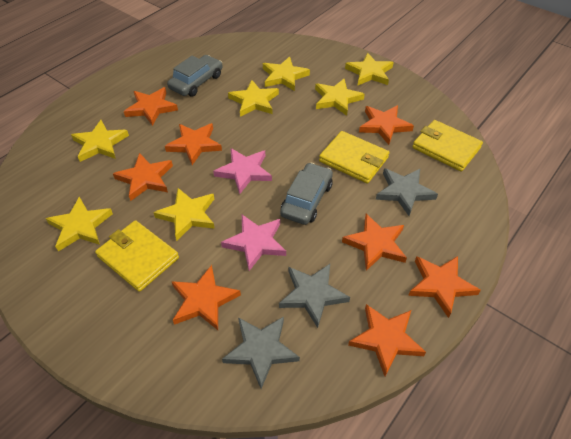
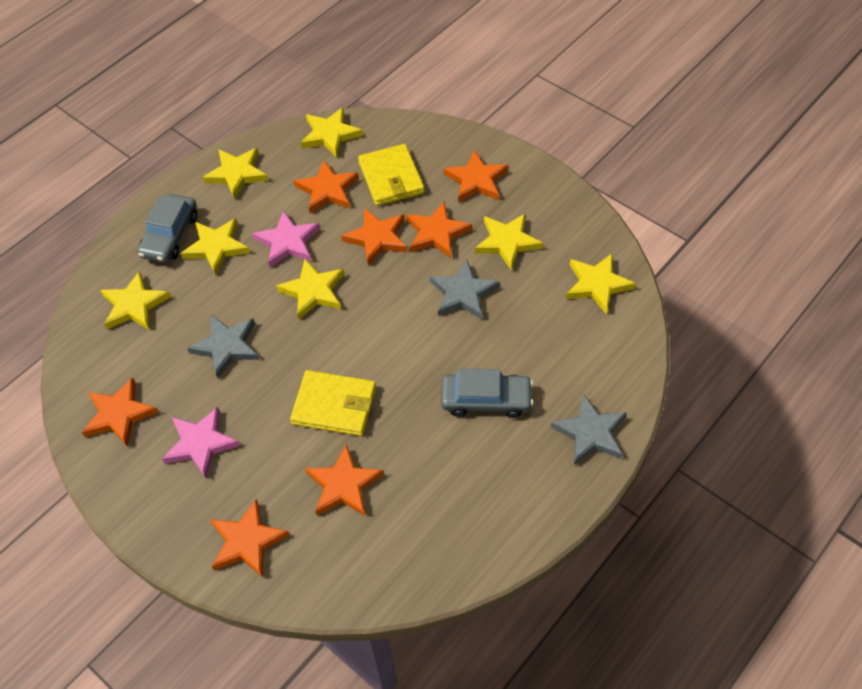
orange star: 8 -> 7
yellow wallet: 3 -> 2

